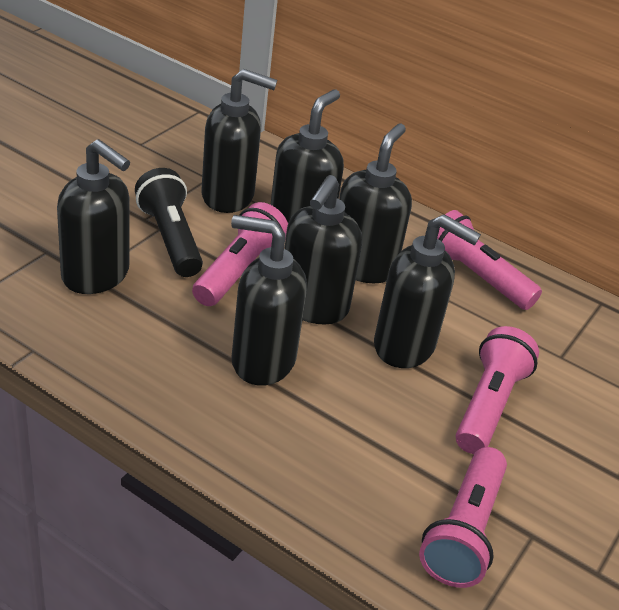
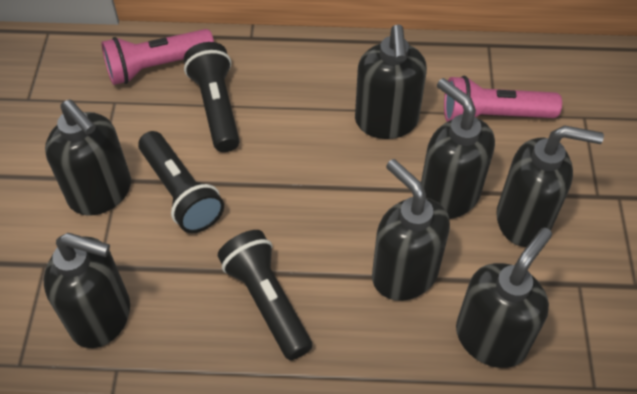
black flashlight: 1 -> 3
pink flashlight: 4 -> 2

